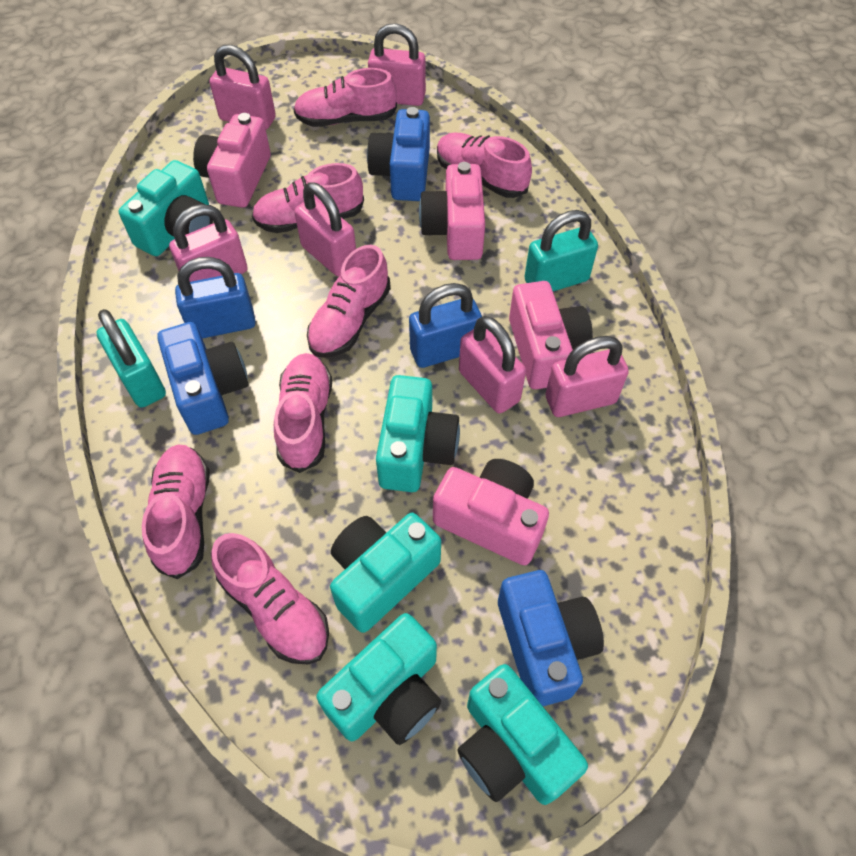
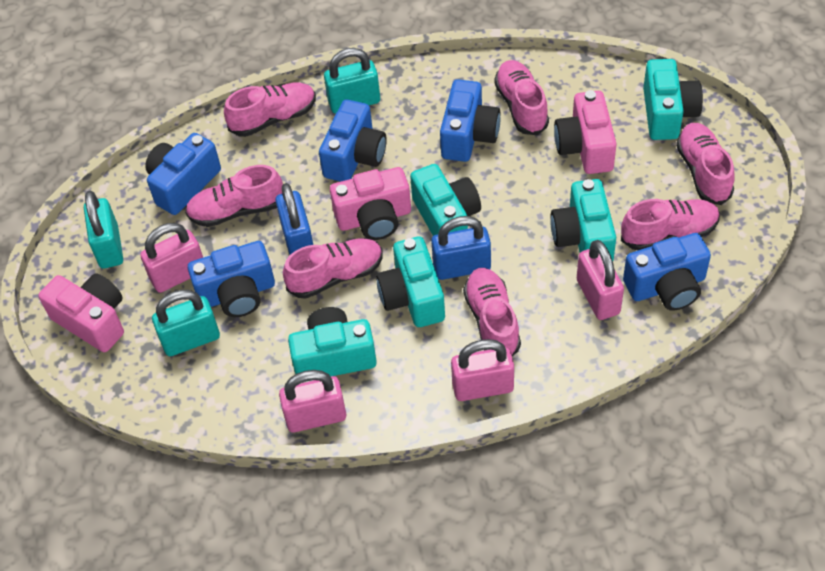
blue camera: 3 -> 5
pink camera: 4 -> 3
pink padlock: 6 -> 4
turquoise padlock: 2 -> 3

